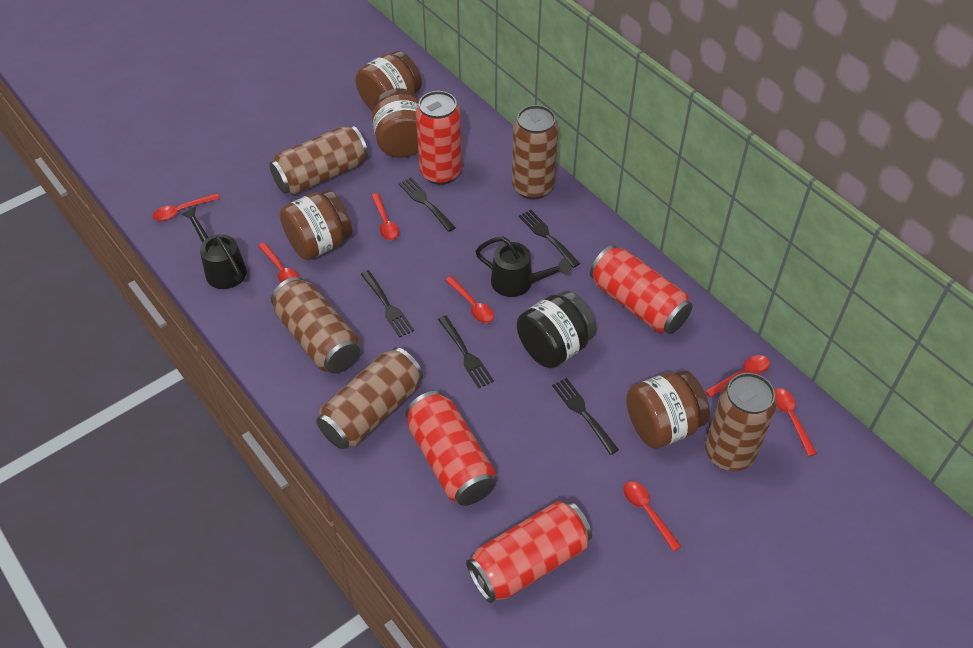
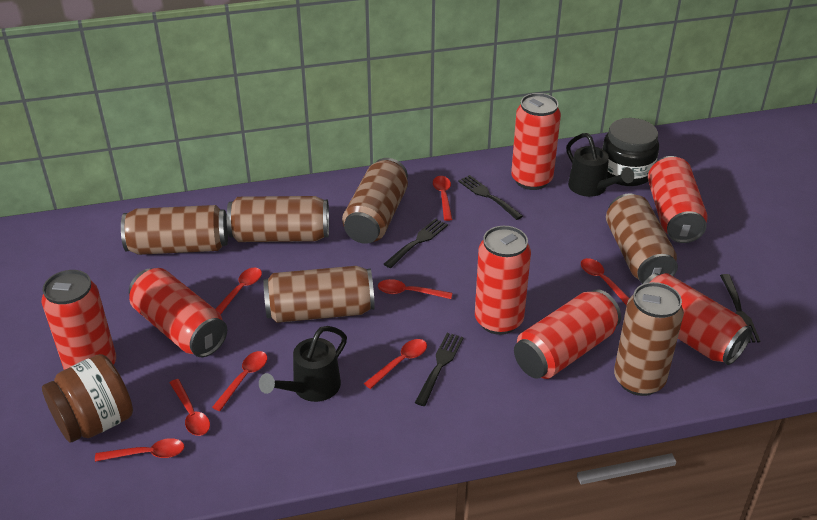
black fork: 5 -> 4
brown can: 5 -> 6
brown jar: 4 -> 1
red can: 4 -> 7
red spoon: 7 -> 8

